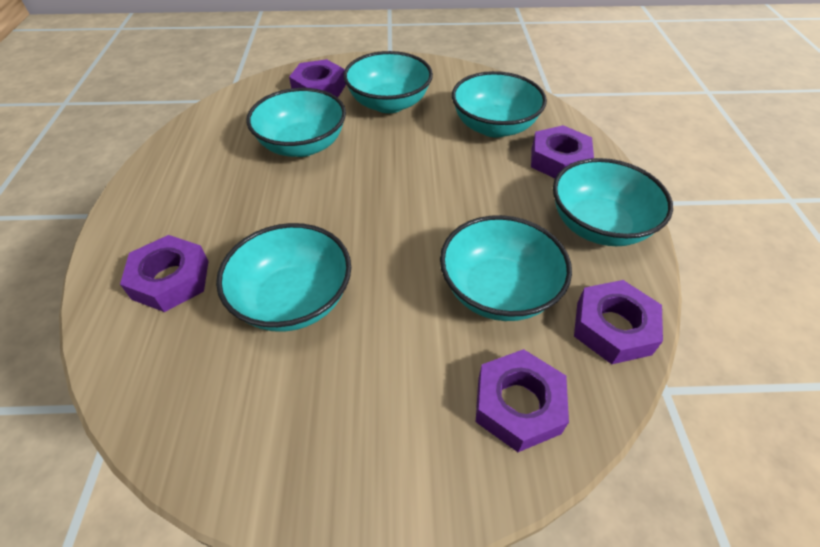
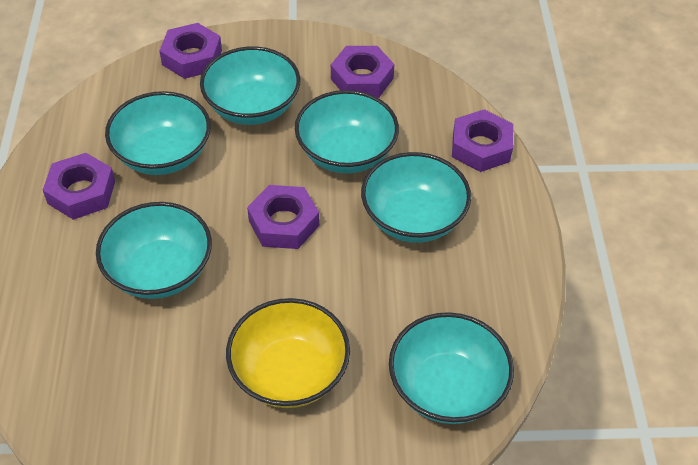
yellow bowl: 0 -> 1

